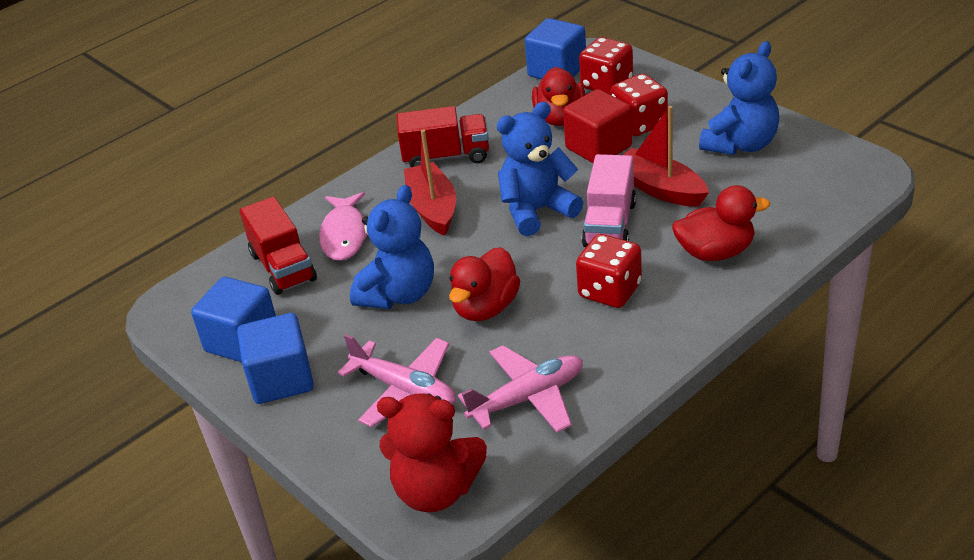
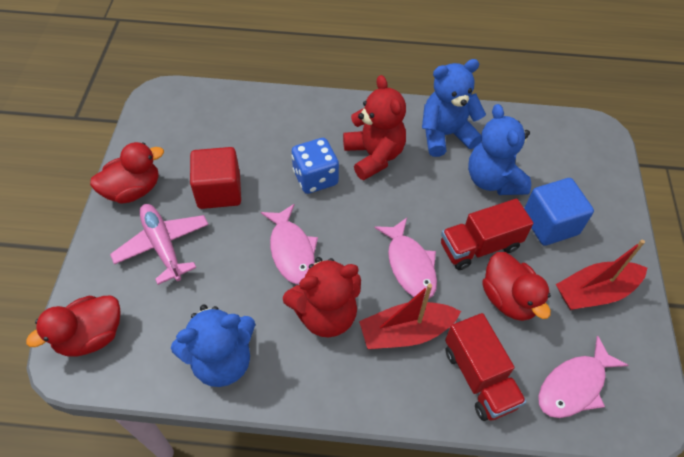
blue cube: 3 -> 1
blue dice: 0 -> 1
pink fish: 1 -> 3
pink plane: 2 -> 1
pink truck: 1 -> 0
red dice: 3 -> 0
red teddy bear: 1 -> 2

